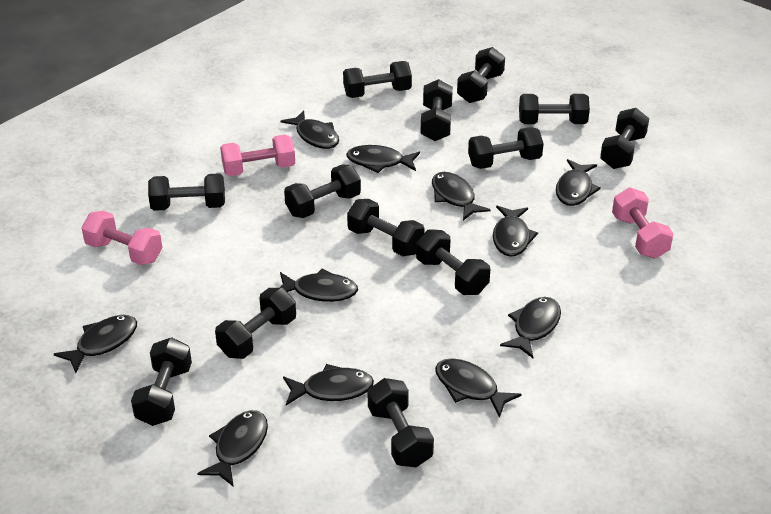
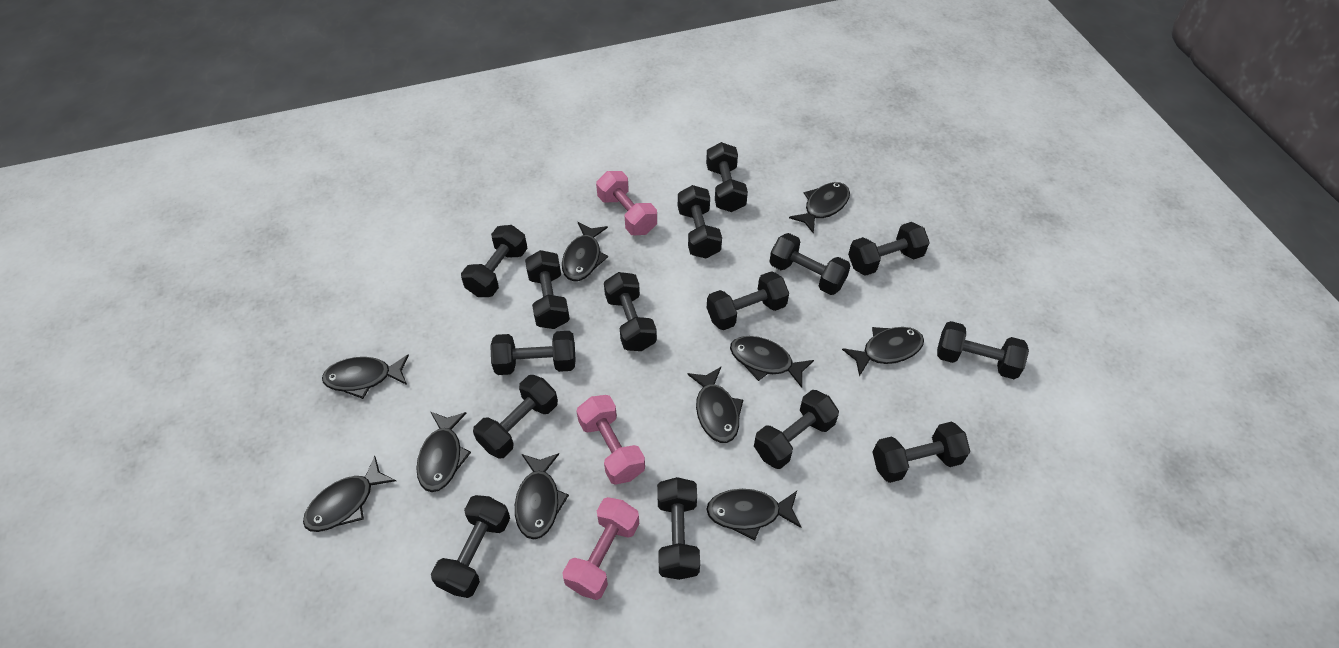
black dumbbell: 13 -> 15
black fish: 11 -> 10

